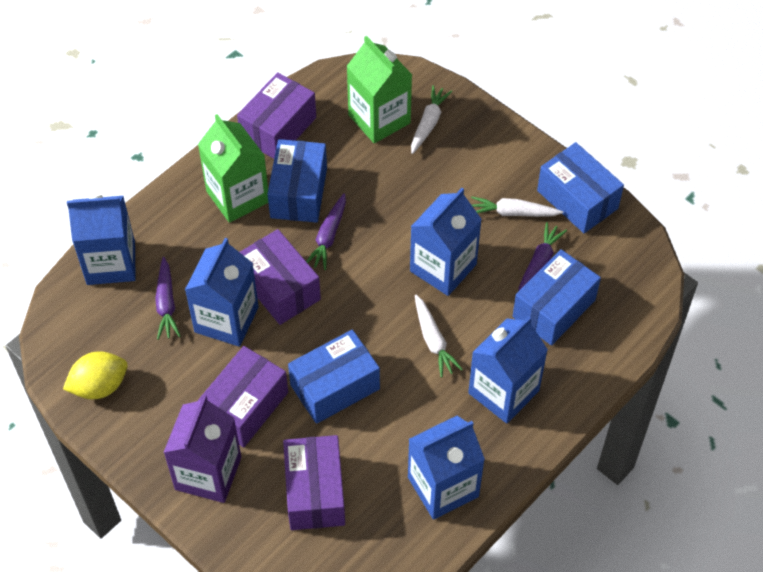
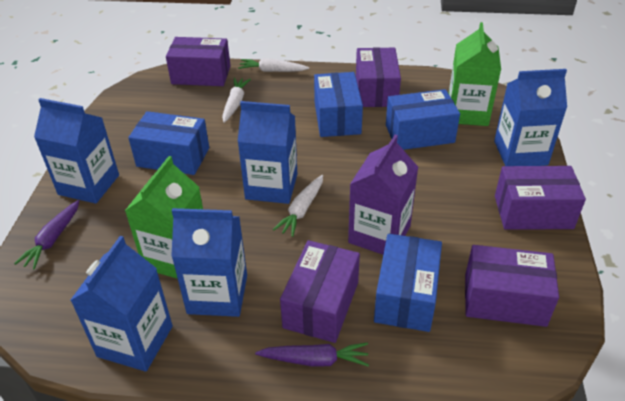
purple box: 4 -> 5
purple carrot: 3 -> 2
yellow lemon: 1 -> 0

